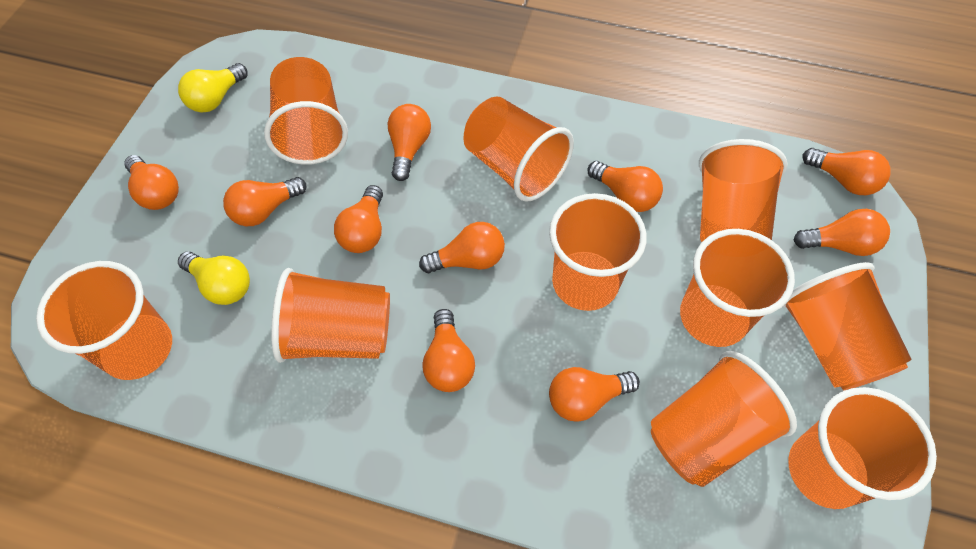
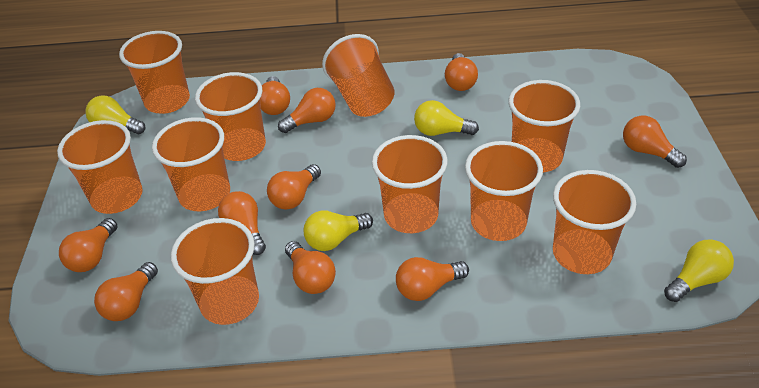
yellow light bulb: 2 -> 4

